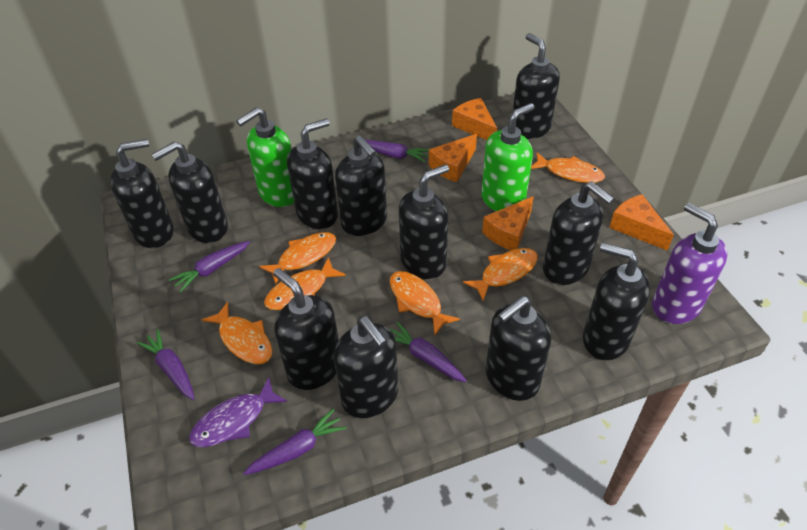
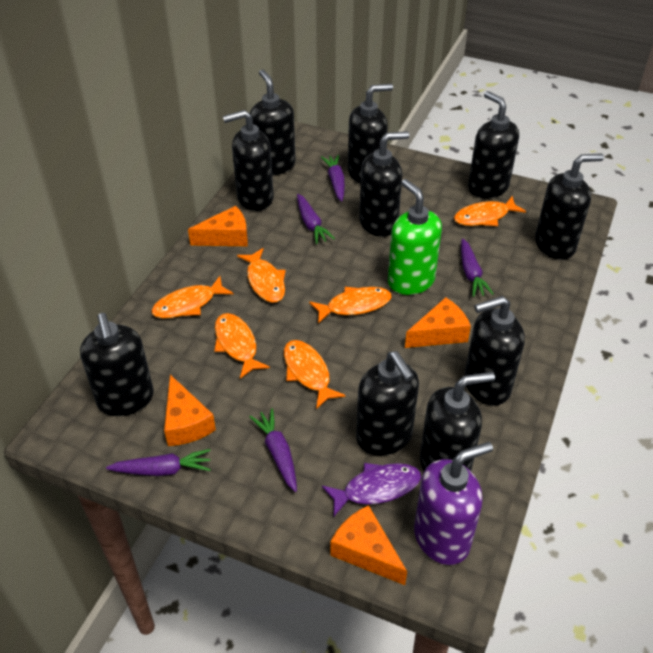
black soap dispenser: 11 -> 10
green soap dispenser: 2 -> 1

